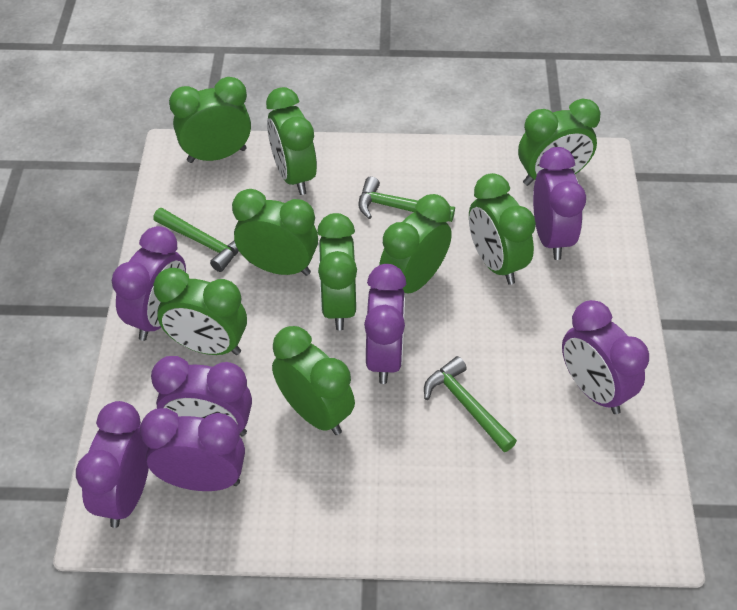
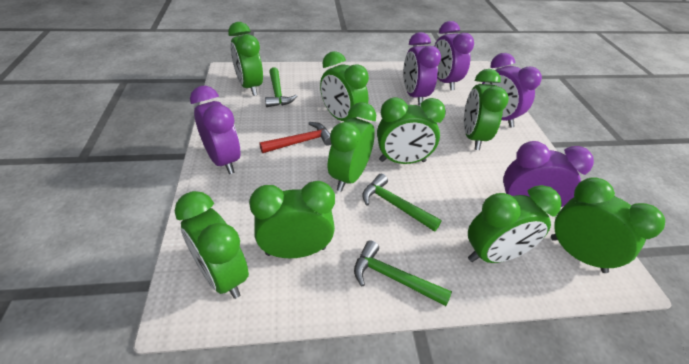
purple clock: 7 -> 5
red hammer: 0 -> 1

